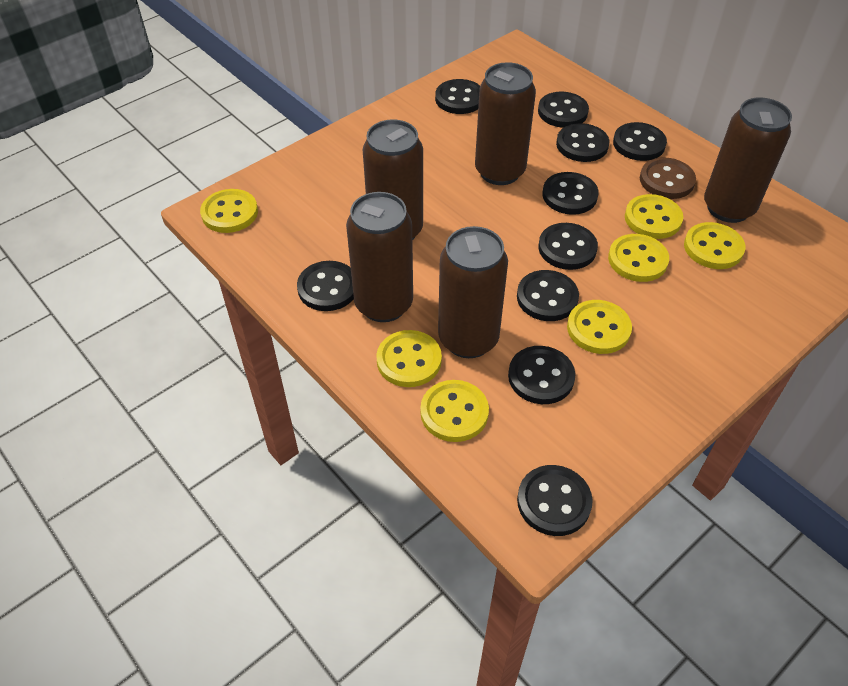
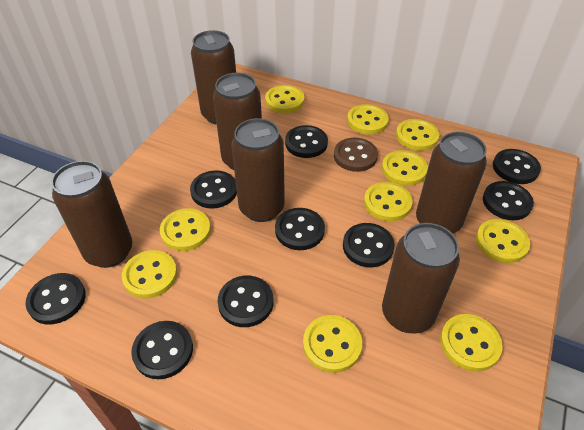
black button: 10 -> 9
brown can: 5 -> 6
yellow button: 7 -> 10

